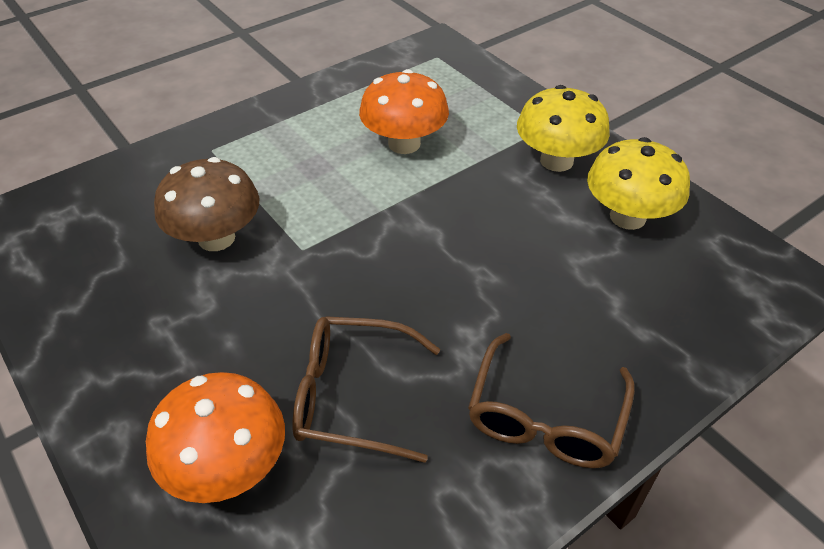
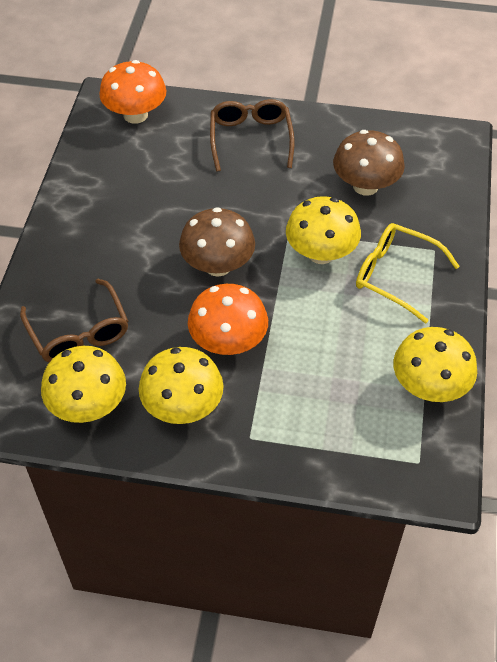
brown mushroom: 1 -> 2
yellow glasses: 0 -> 1
yellow mushroom: 2 -> 4

